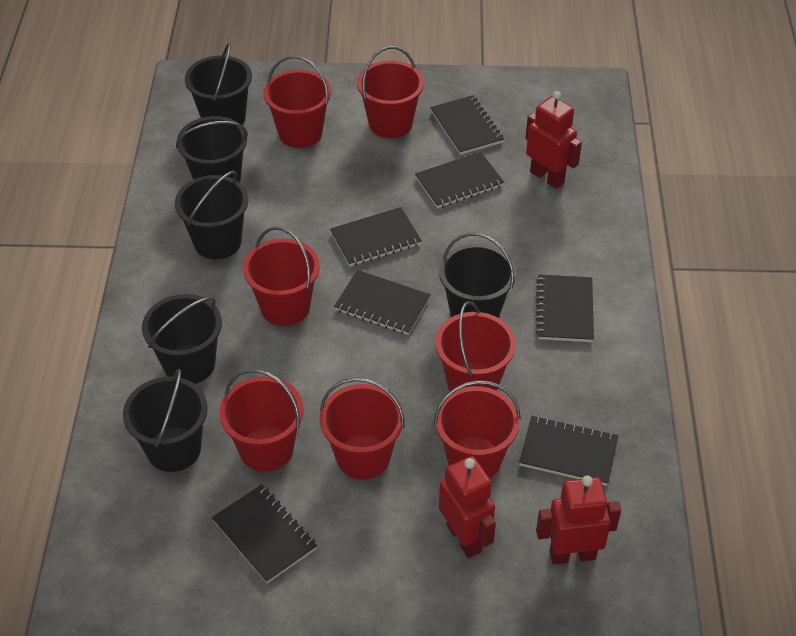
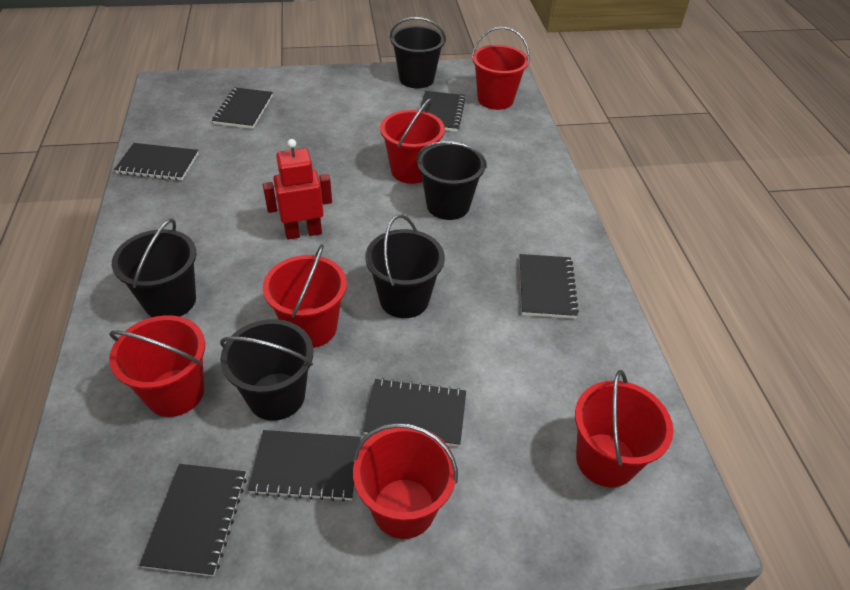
black bucket: 6 -> 5
red bucket: 7 -> 6
red robot: 3 -> 1

